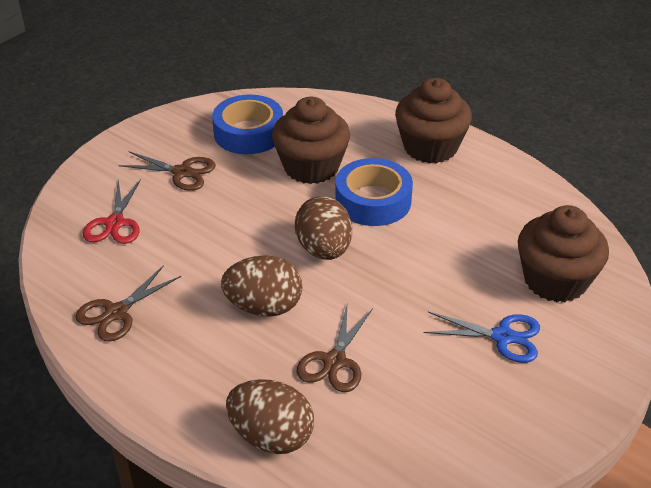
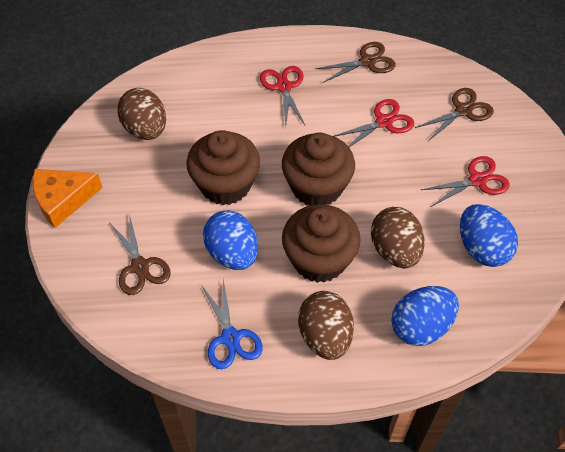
blue egg: 0 -> 3
blue tape: 2 -> 0
orange cheese: 0 -> 1
red scissors: 1 -> 3

